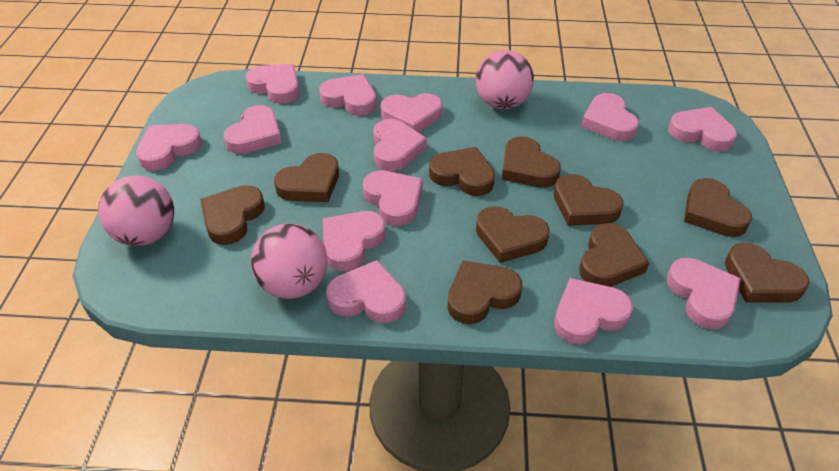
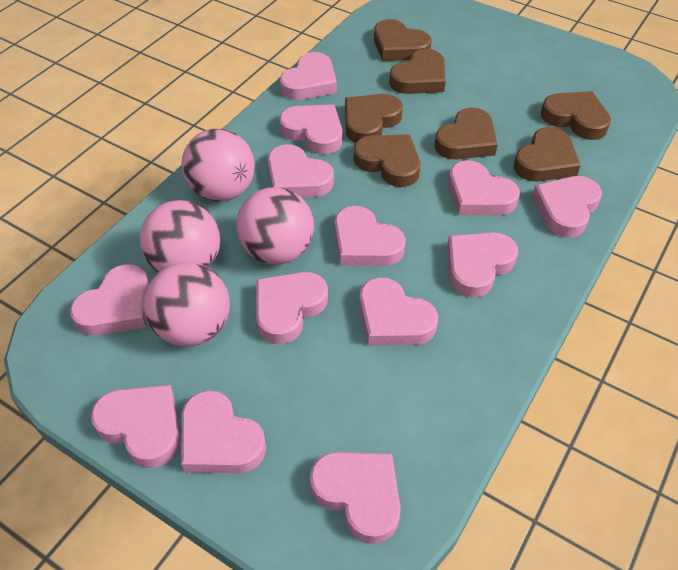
brown heart: 10 -> 7
pink ball: 3 -> 4

